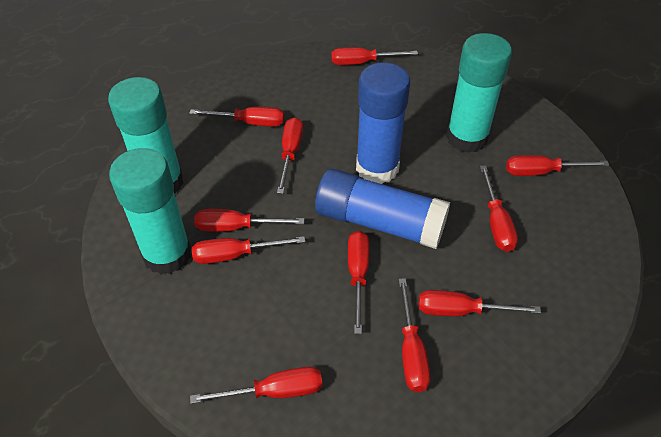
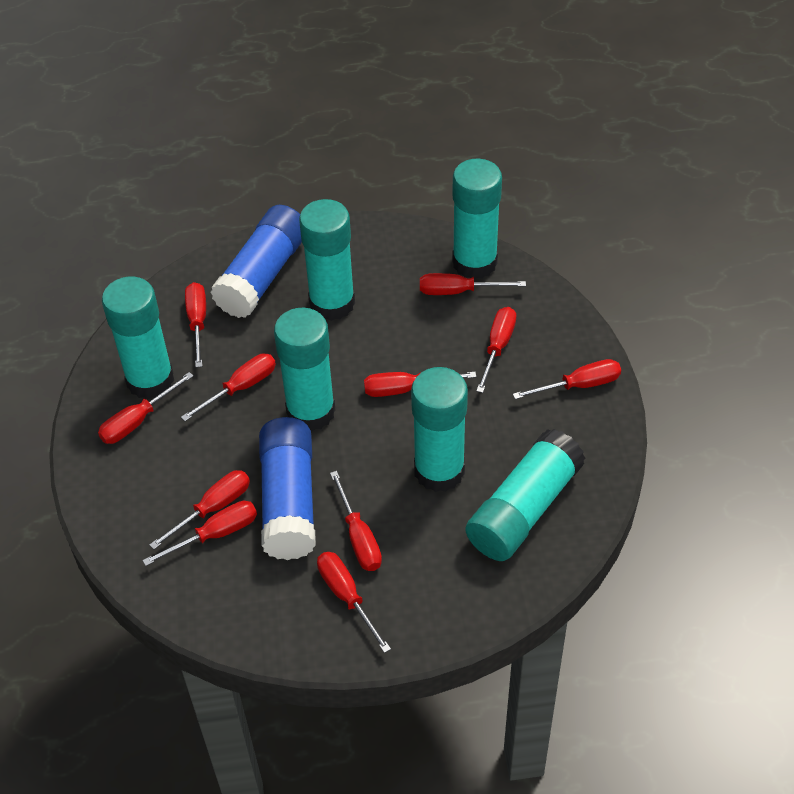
turquoise glue stick: 3 -> 6

